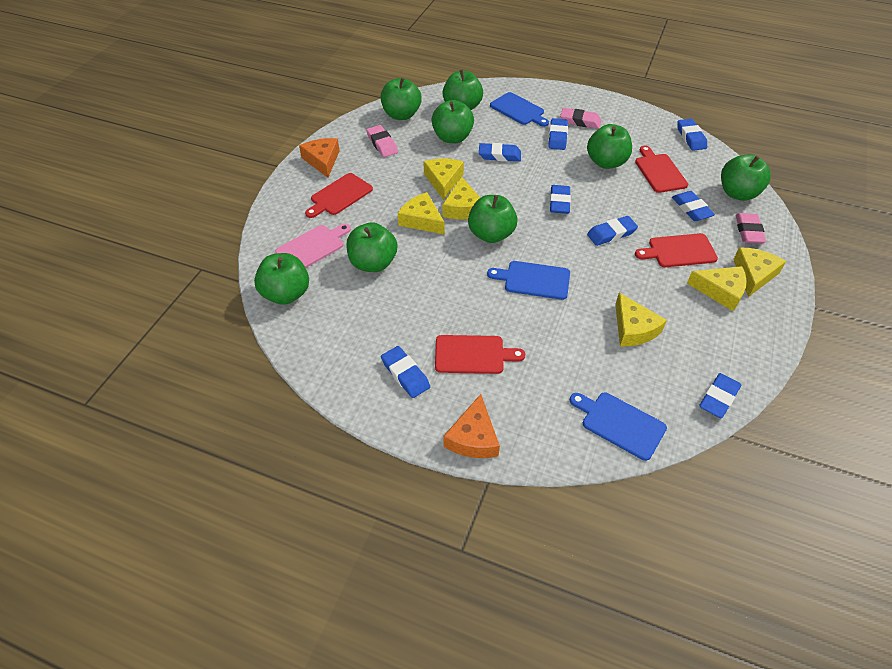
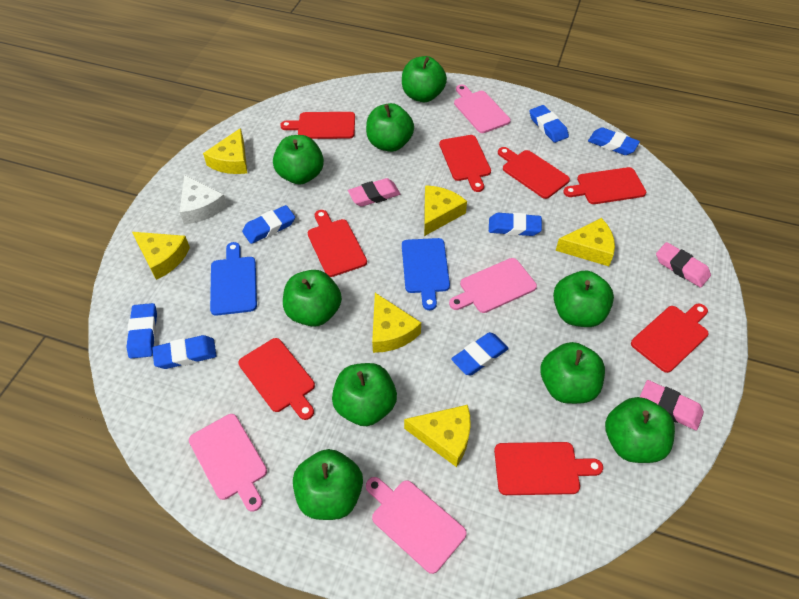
blue cutting board: 3 -> 2
blue eraser: 8 -> 7
green apple: 8 -> 9
orange cheese: 2 -> 0
pink cutting board: 1 -> 4
red cutting board: 4 -> 8
white cheese: 0 -> 1

